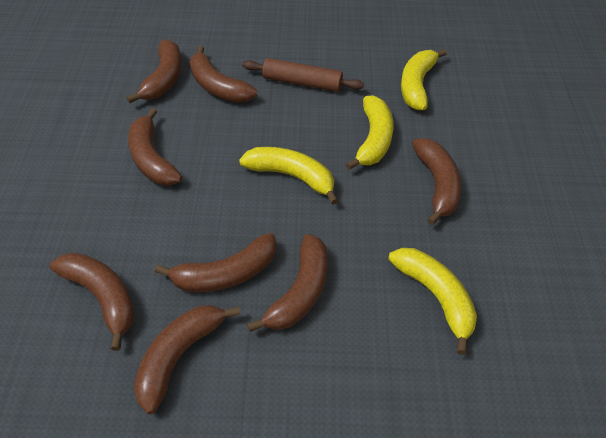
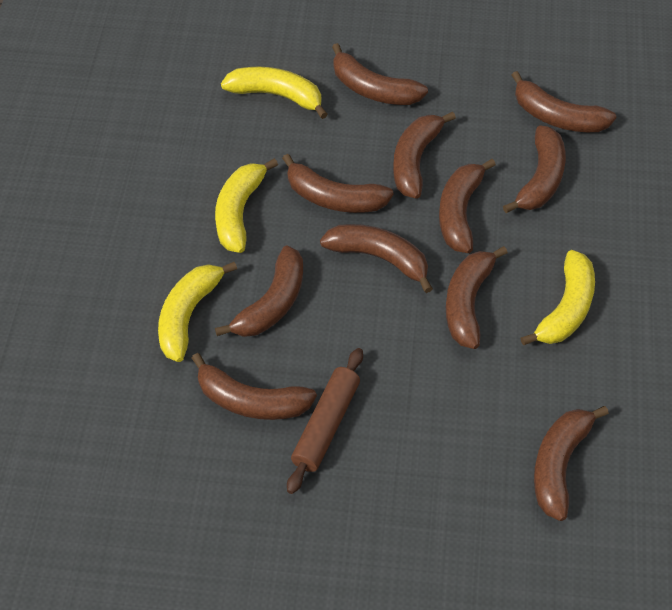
brown banana: 8 -> 11

